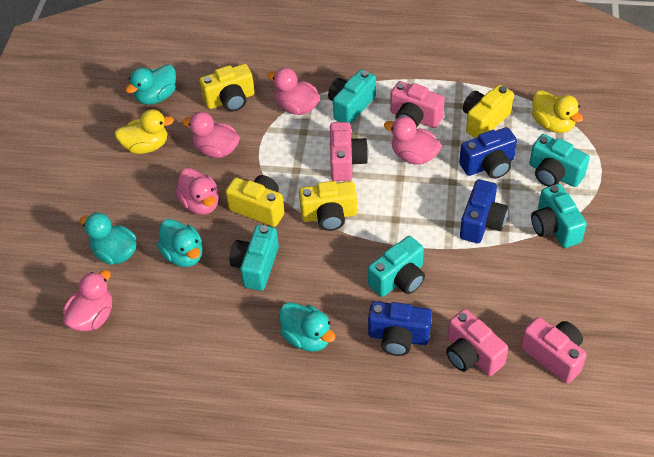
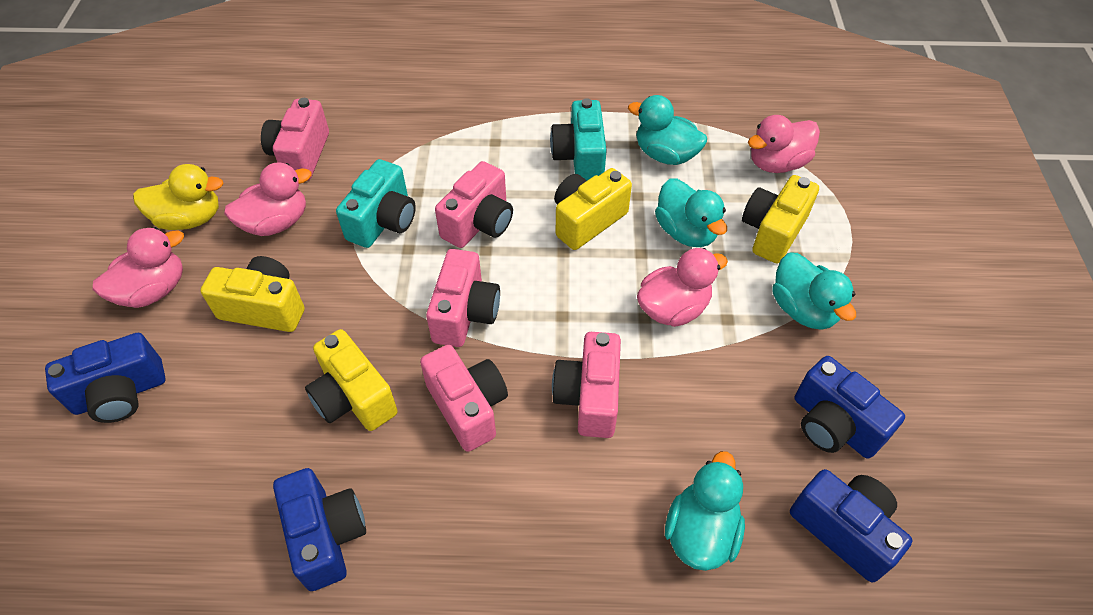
blue camera: 3 -> 4
pink camera: 4 -> 5
pink duck: 5 -> 4
turquoise camera: 5 -> 2
yellow duck: 2 -> 1

